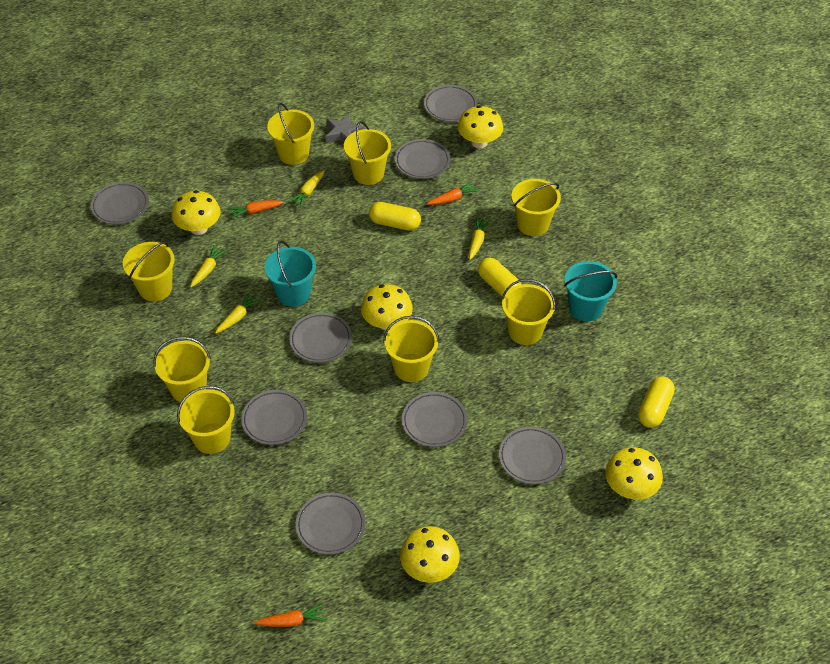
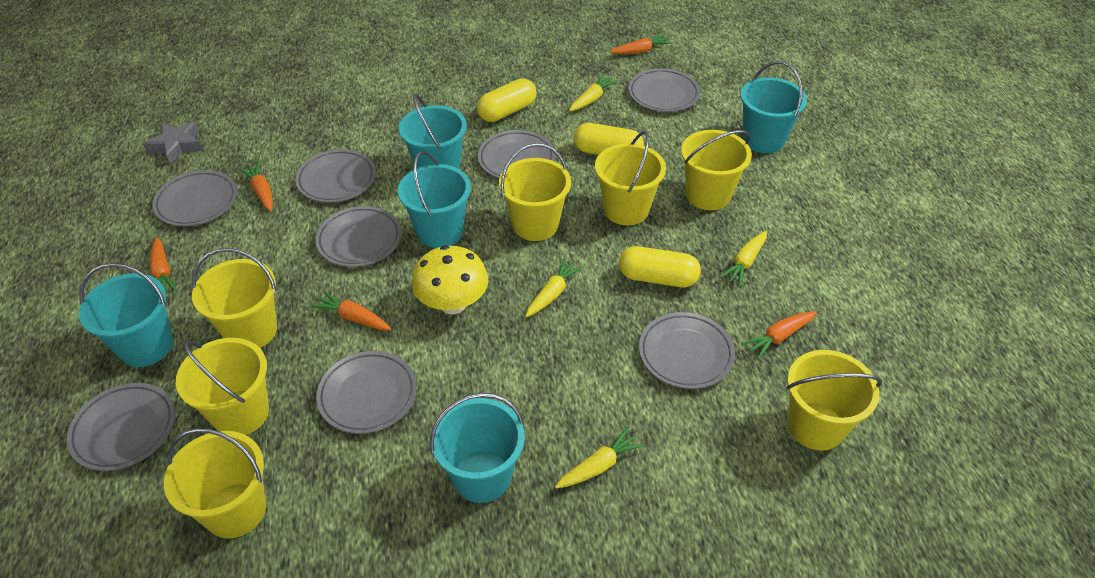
orange carrot: 3 -> 5
turquoise bucket: 2 -> 5
yellow bucket: 8 -> 7
yellow mushroom: 5 -> 1

